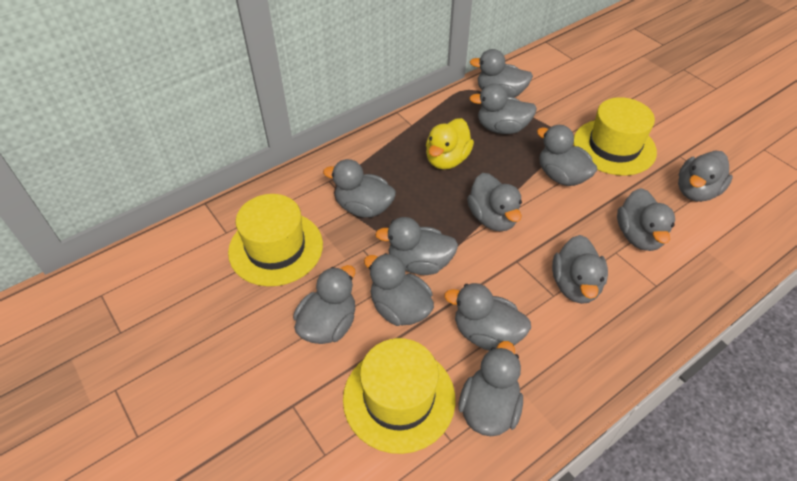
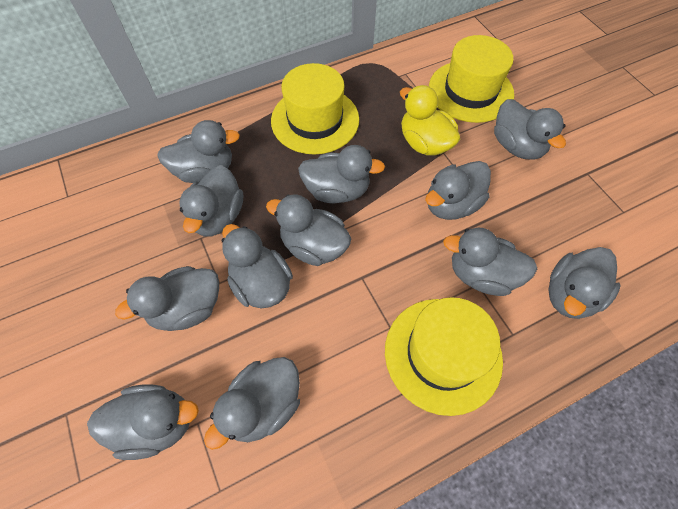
grey duck: 13 -> 12

